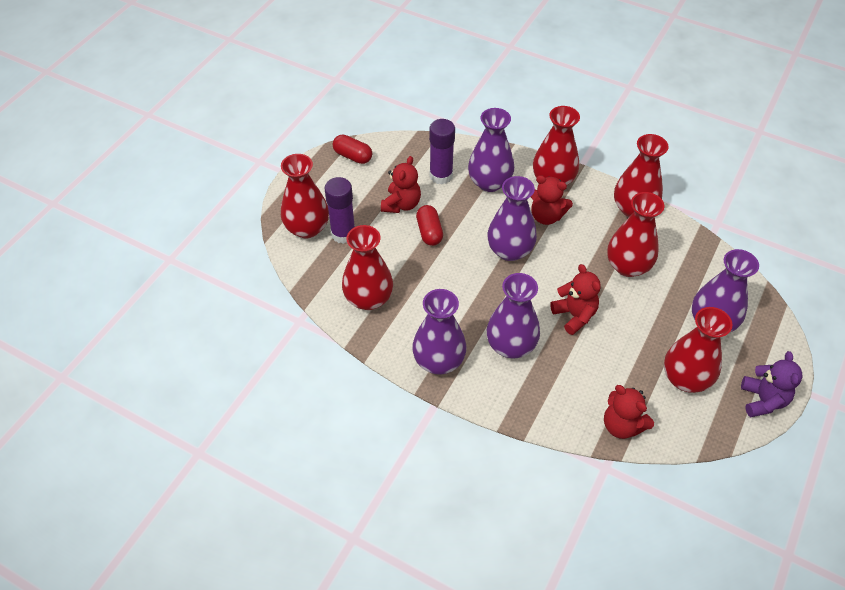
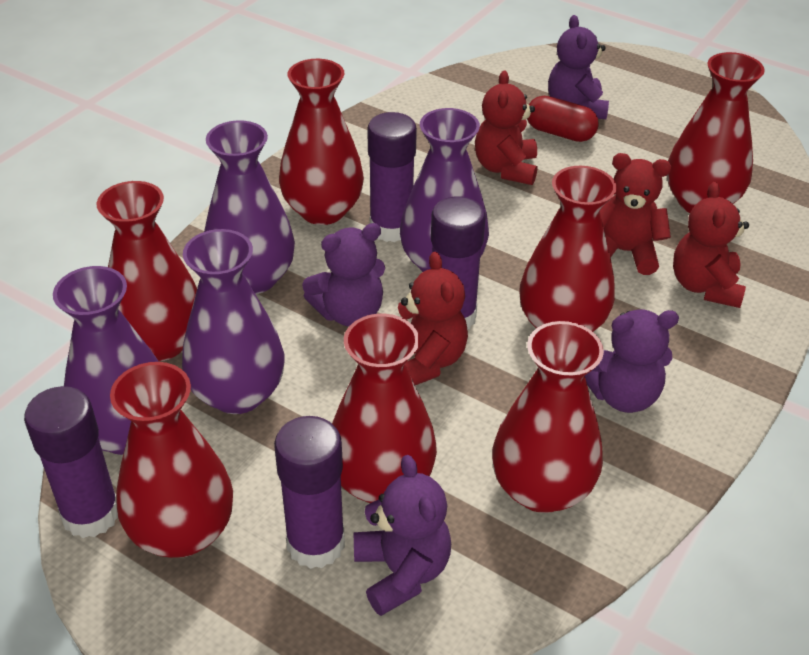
purple glue stick: 2 -> 4
purple teddy bear: 1 -> 4
purple vase: 5 -> 4
red capsule: 2 -> 1
red vase: 6 -> 7

